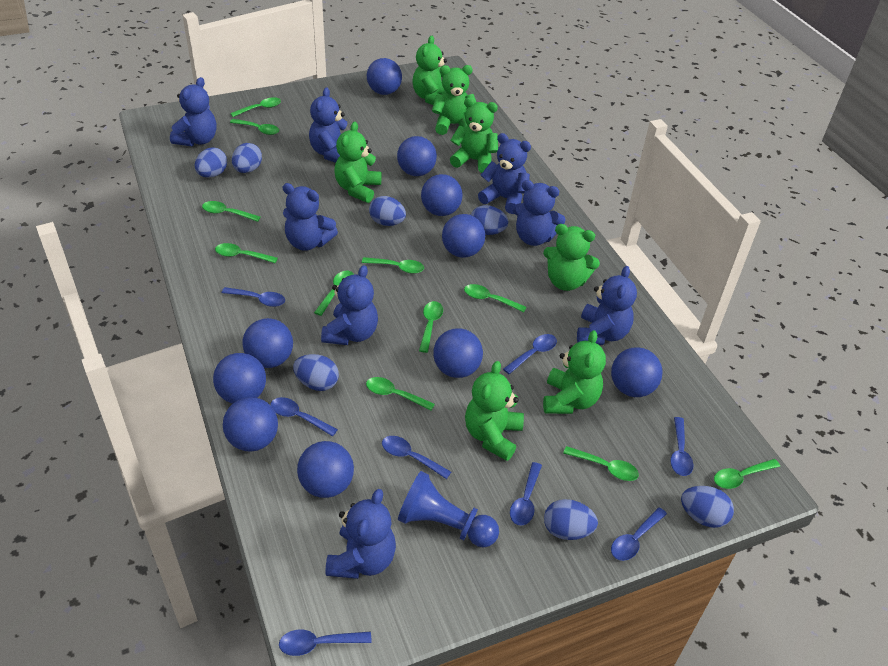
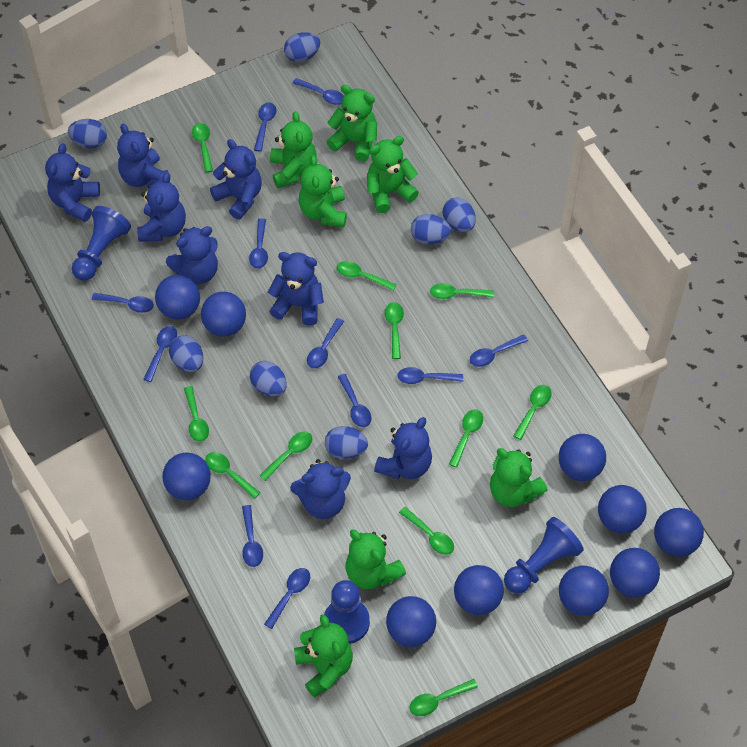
blue pawn: 1 -> 3
blue spoon: 8 -> 11

